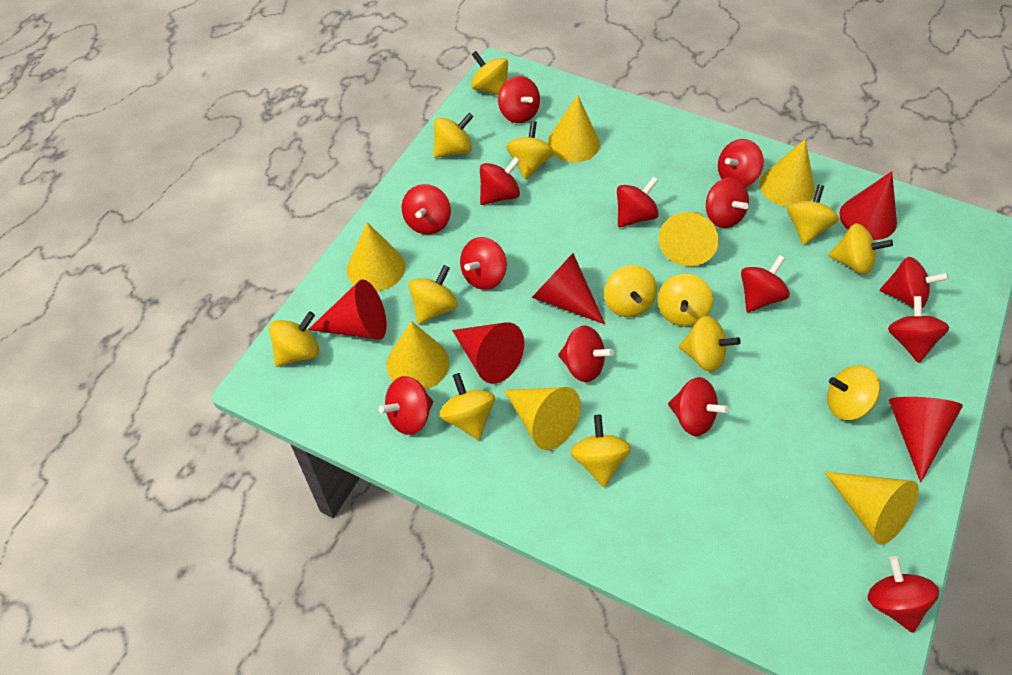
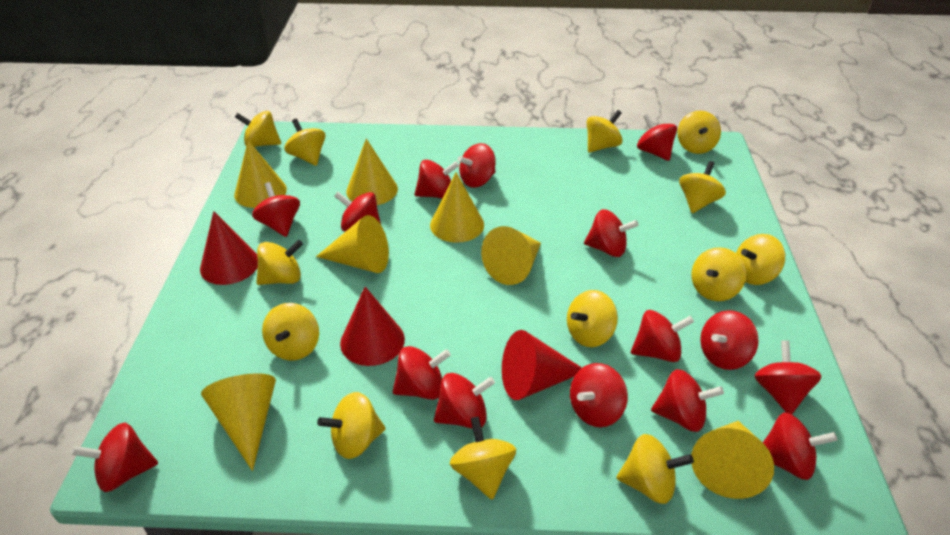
red cone: 5 -> 3
red spinning top: 14 -> 15

